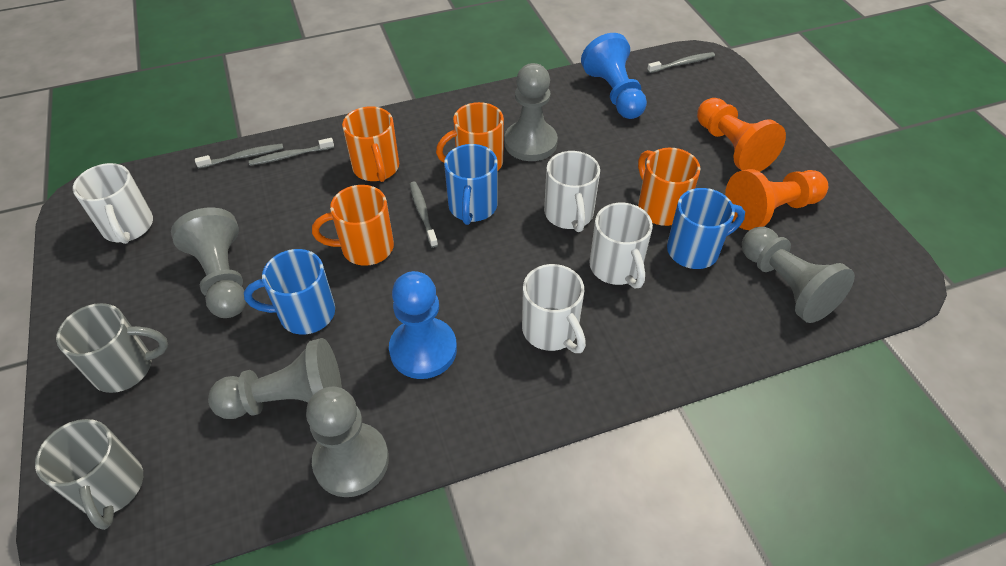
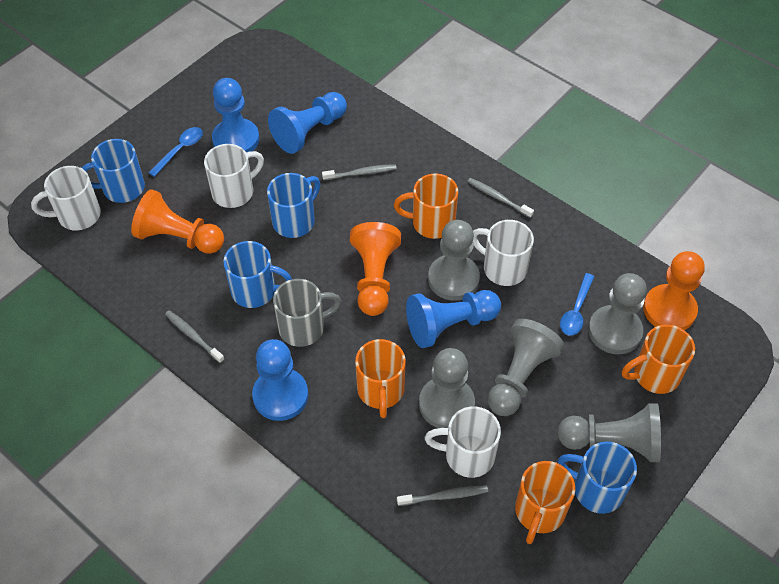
blue mug: 3 -> 4
blue pawn: 2 -> 4
blue spoon: 0 -> 2
grey mug: 2 -> 1
orange pawn: 2 -> 3

